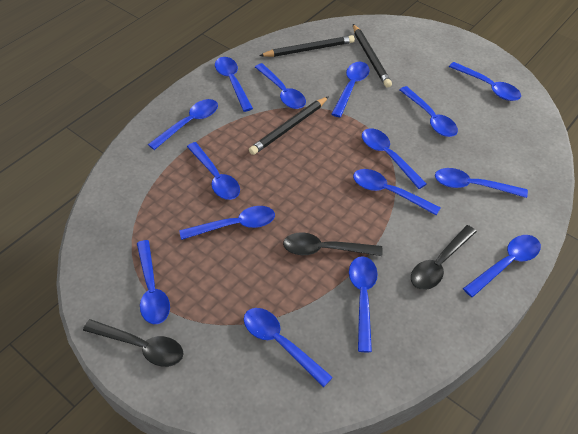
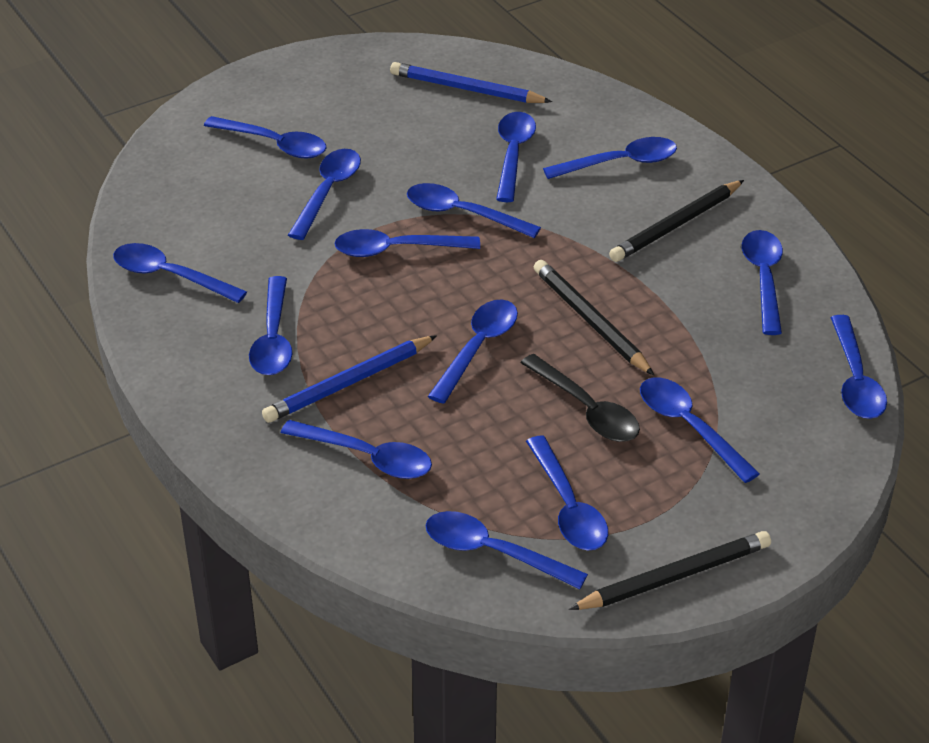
black spoon: 3 -> 1
blue pencil: 0 -> 2

